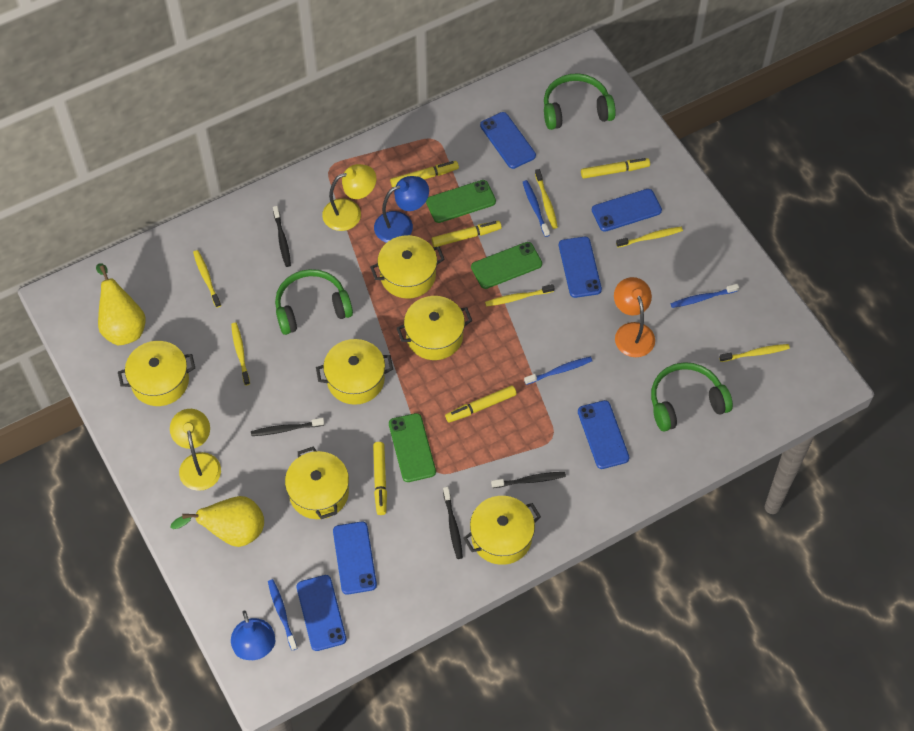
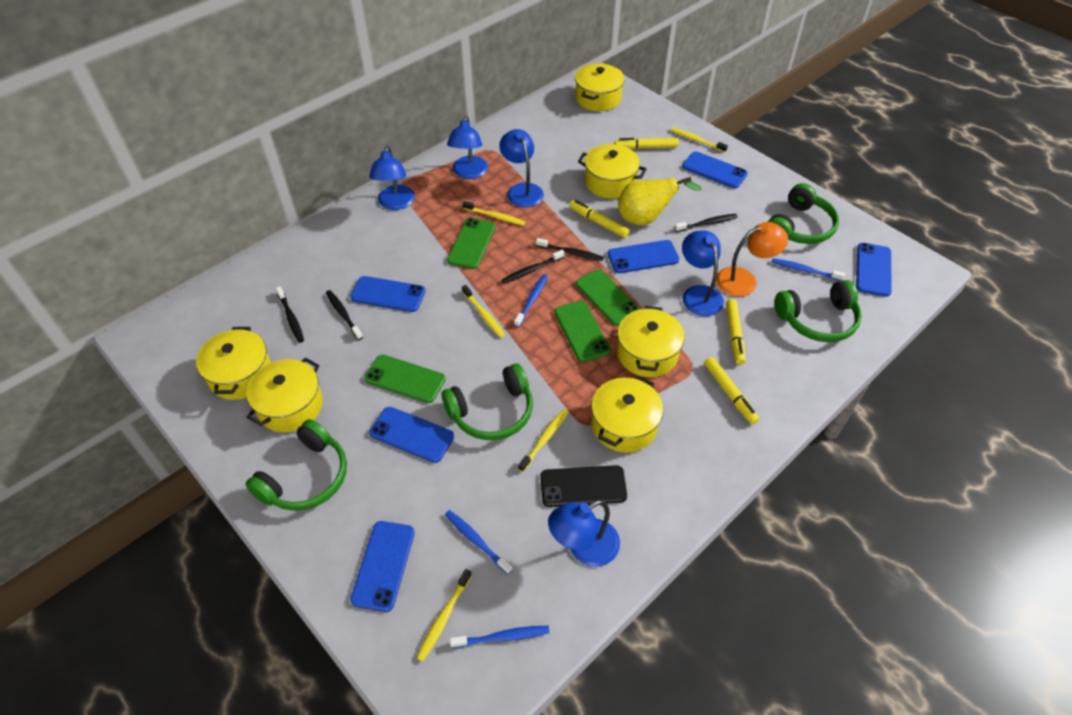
black phone: 0 -> 1
black toothbrush: 4 -> 5
blue lamp: 2 -> 5
green headphones: 3 -> 4
green phone: 3 -> 4
yellow lamp: 2 -> 0
yellow marker: 5 -> 4
yellow pear: 2 -> 1
yellow toothbrush: 6 -> 5

